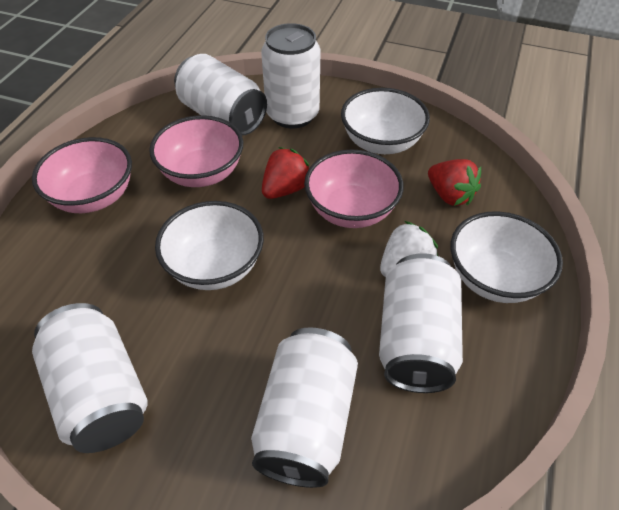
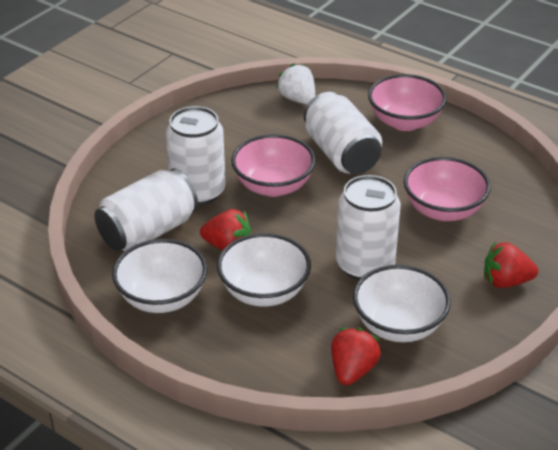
red strawberry: 2 -> 3
white can: 5 -> 4

